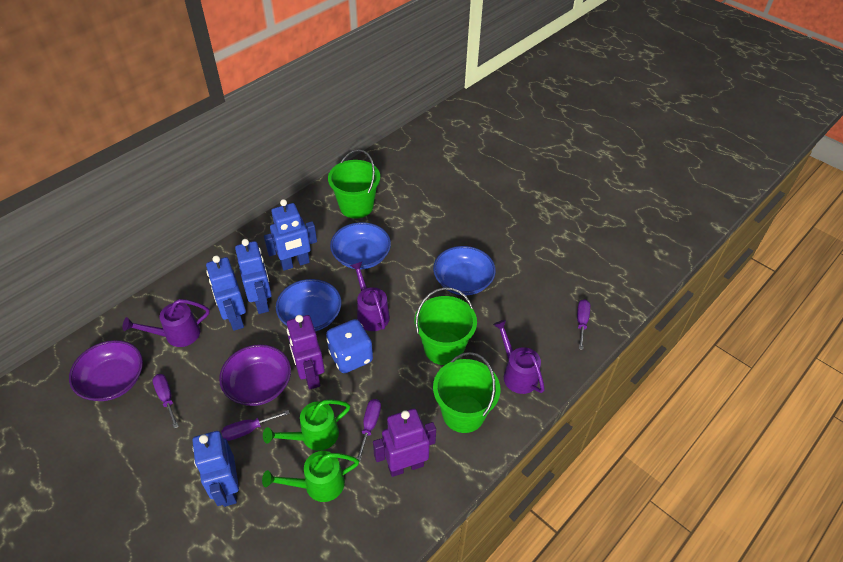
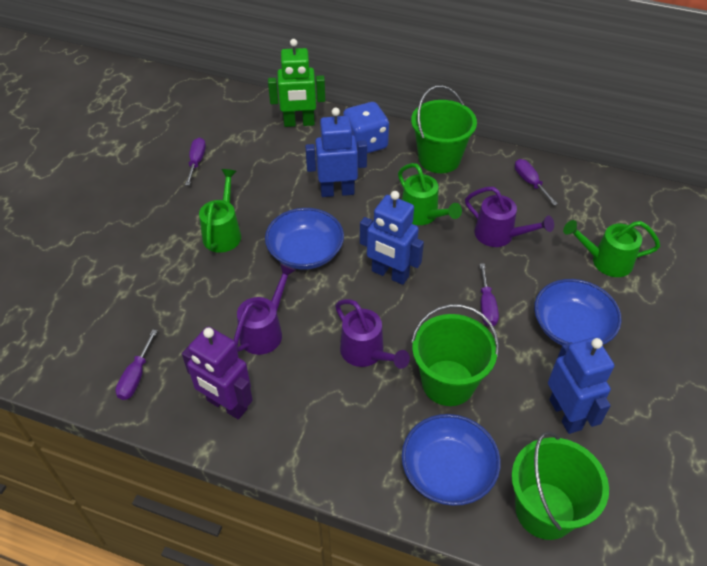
blue robot: 4 -> 3
green robot: 0 -> 1
green watering can: 2 -> 3
purple bowl: 2 -> 0
purple robot: 2 -> 1

